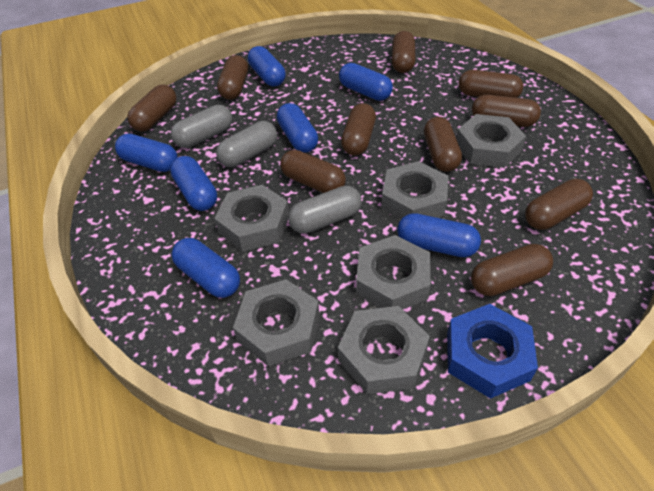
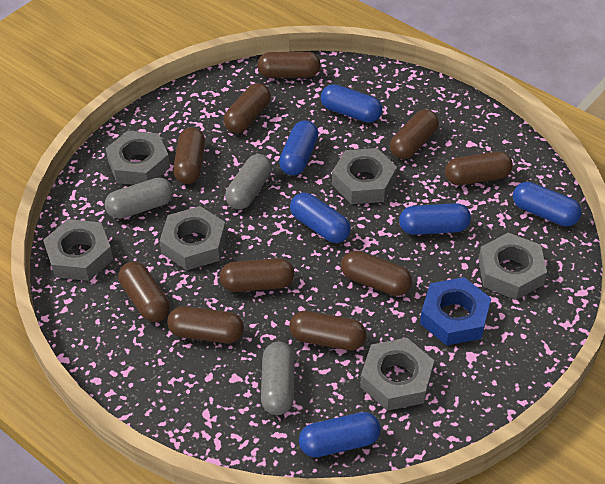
blue capsule: 7 -> 6

